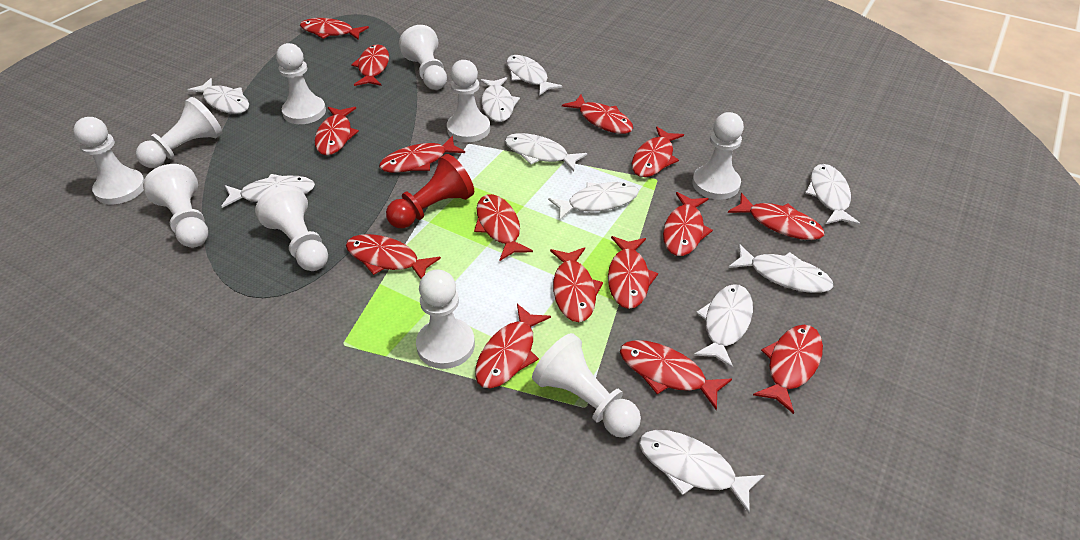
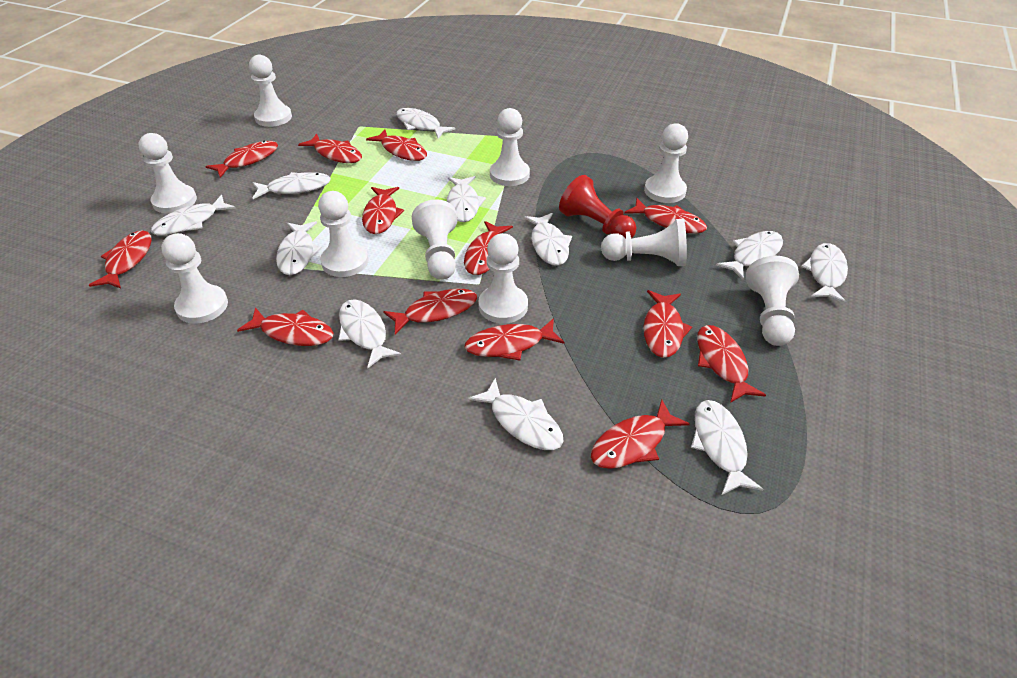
red fish: 15 -> 13
white fish: 10 -> 11

